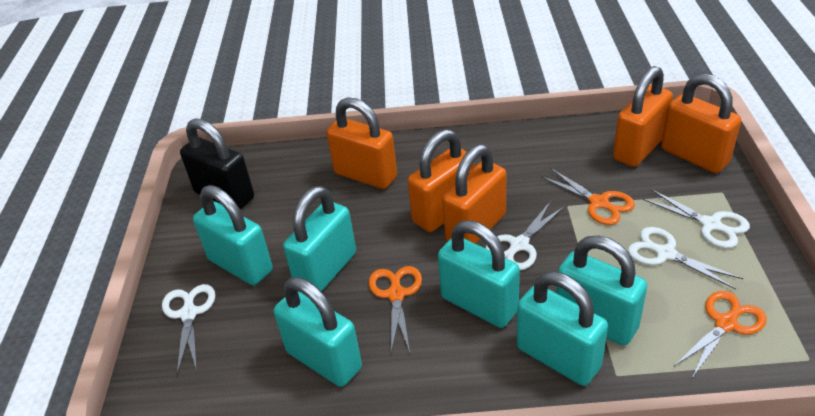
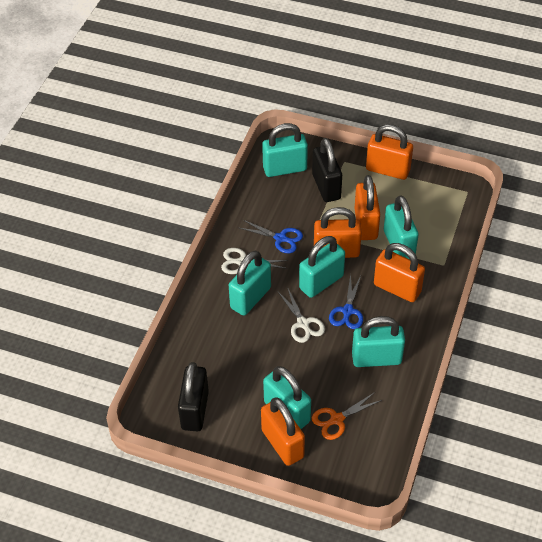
black padlock: 1 -> 2
blue scissors: 0 -> 2
orange scissors: 3 -> 1
white scissors: 4 -> 2

